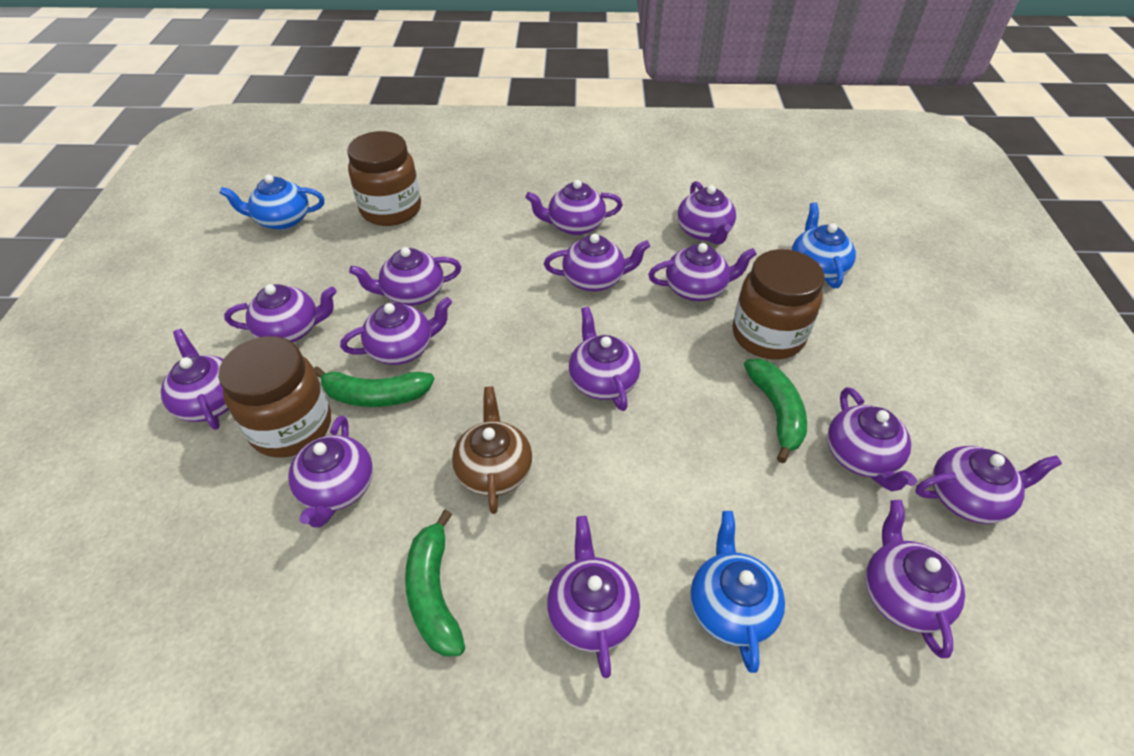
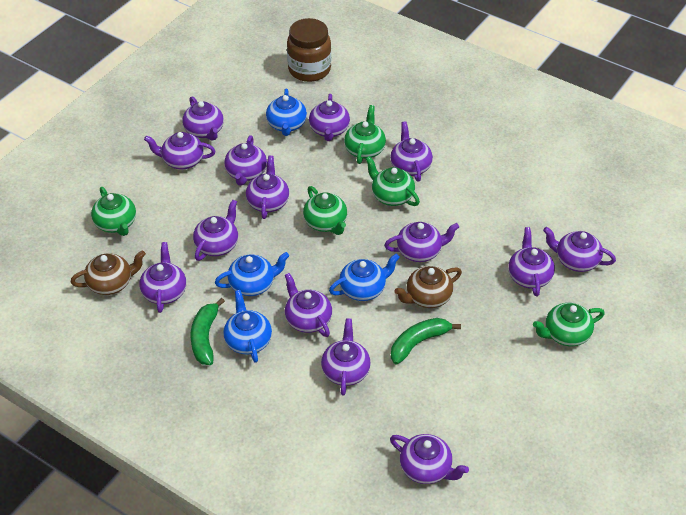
blue teapot: 3 -> 4
brown jar: 3 -> 1
brown teapot: 1 -> 2
green banana: 3 -> 2
green teapot: 0 -> 5

